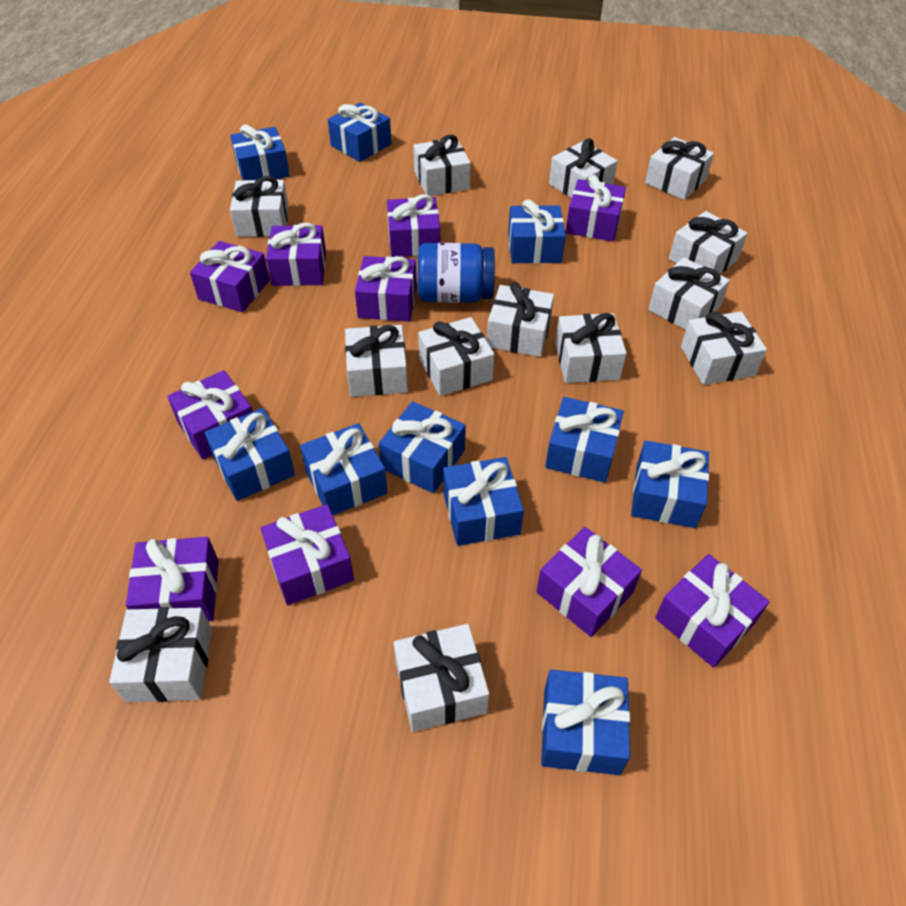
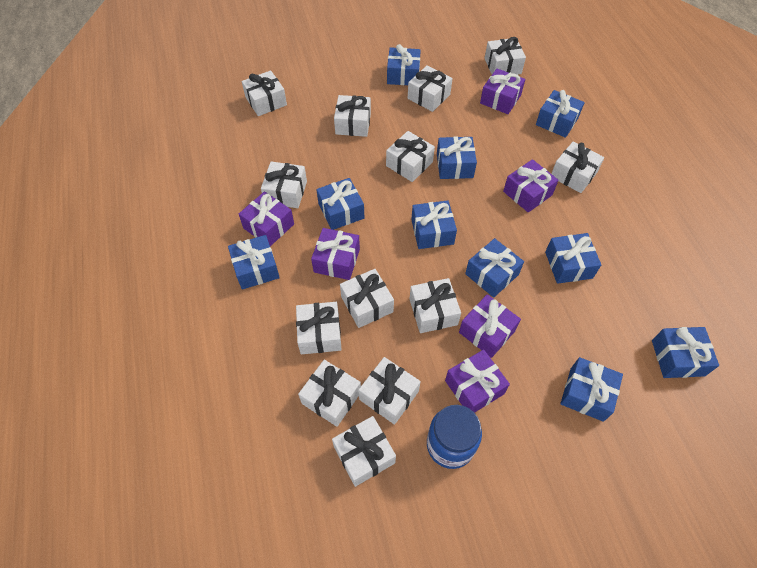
purple gift: 10 -> 6

